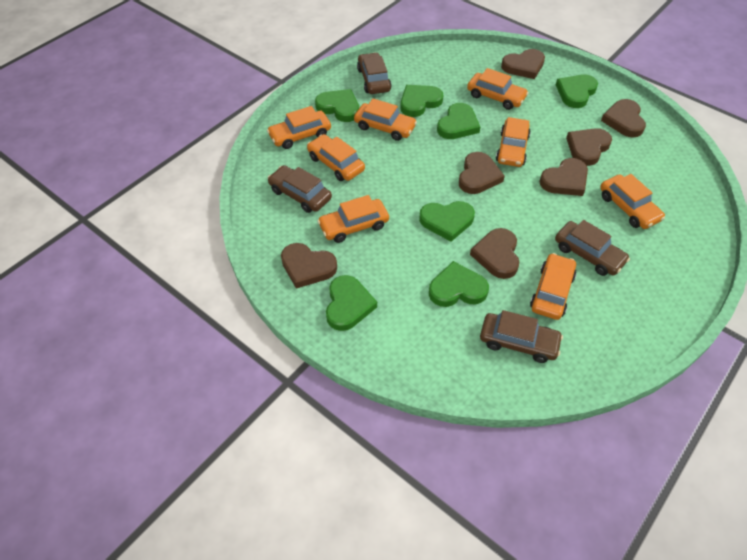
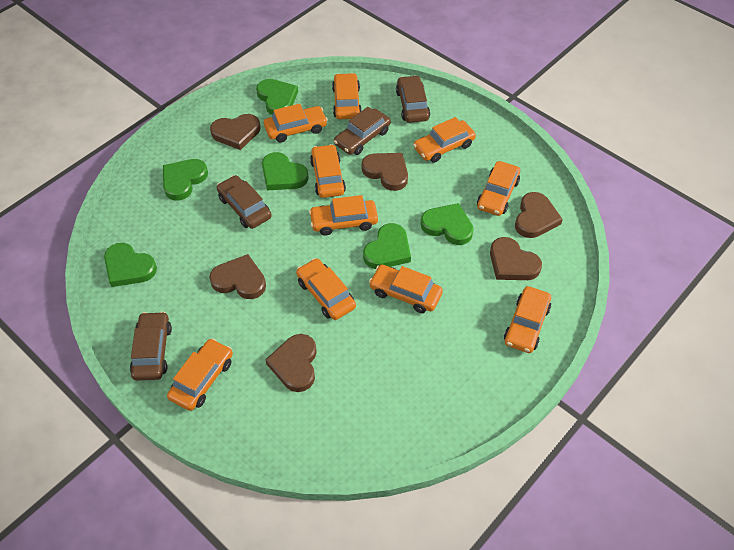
brown heart: 7 -> 6
green heart: 7 -> 6
orange car: 8 -> 10

